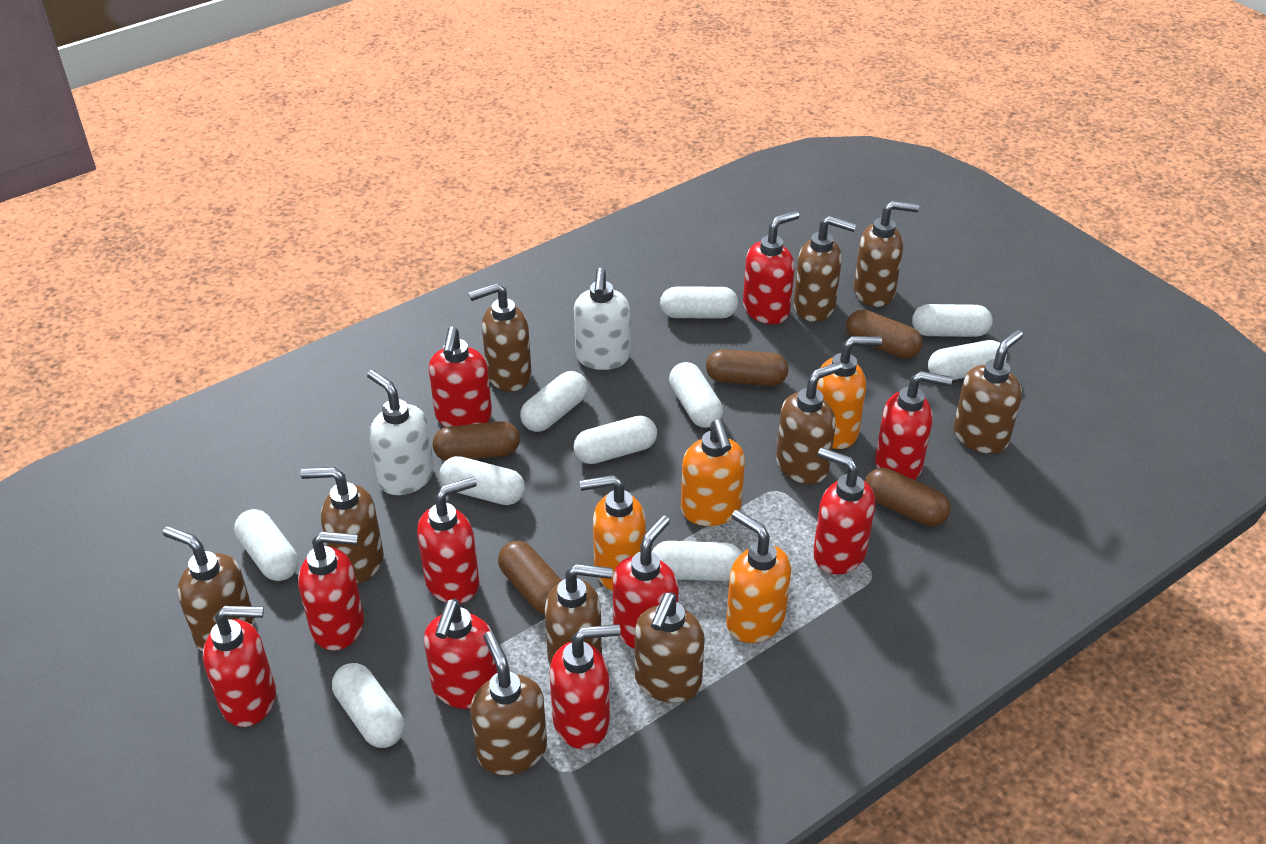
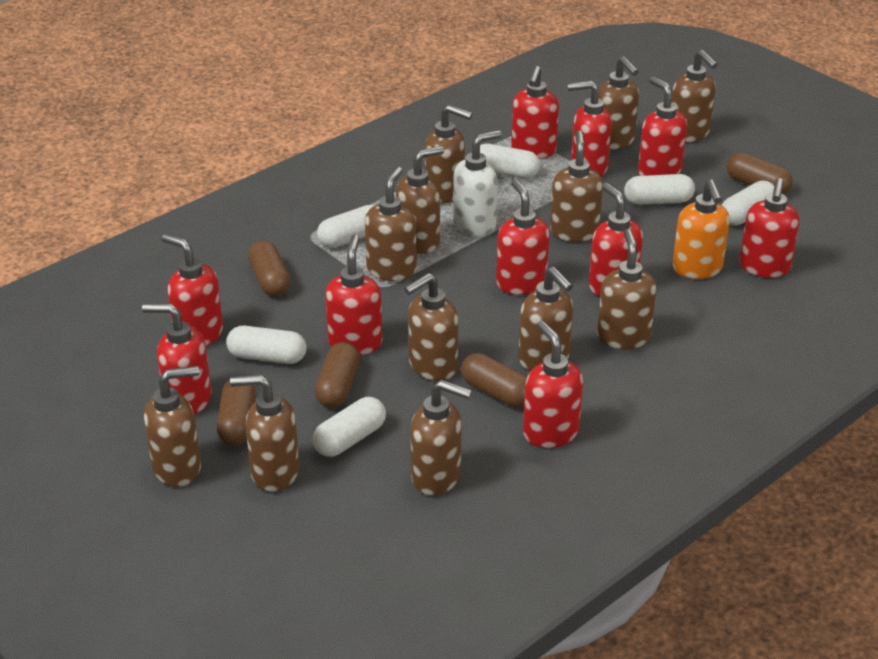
brown soap dispenser: 10 -> 12
orange soap dispenser: 4 -> 1
white capsule: 10 -> 6
white soap dispenser: 2 -> 1

